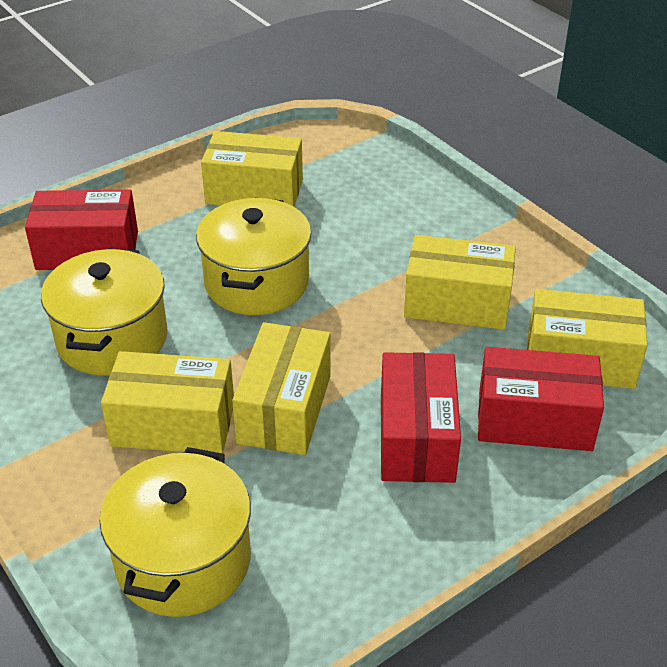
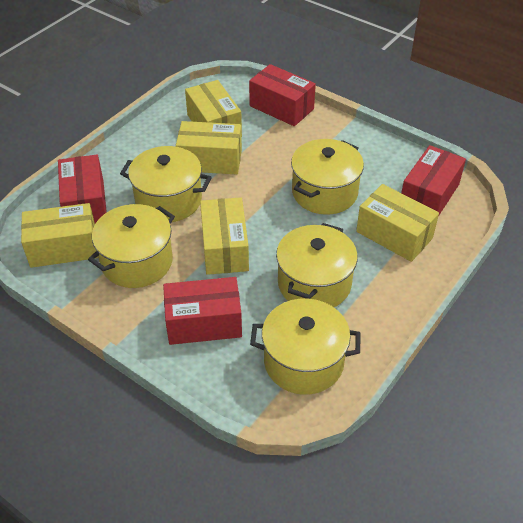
red box: 3 -> 4
yellow pot: 3 -> 5

